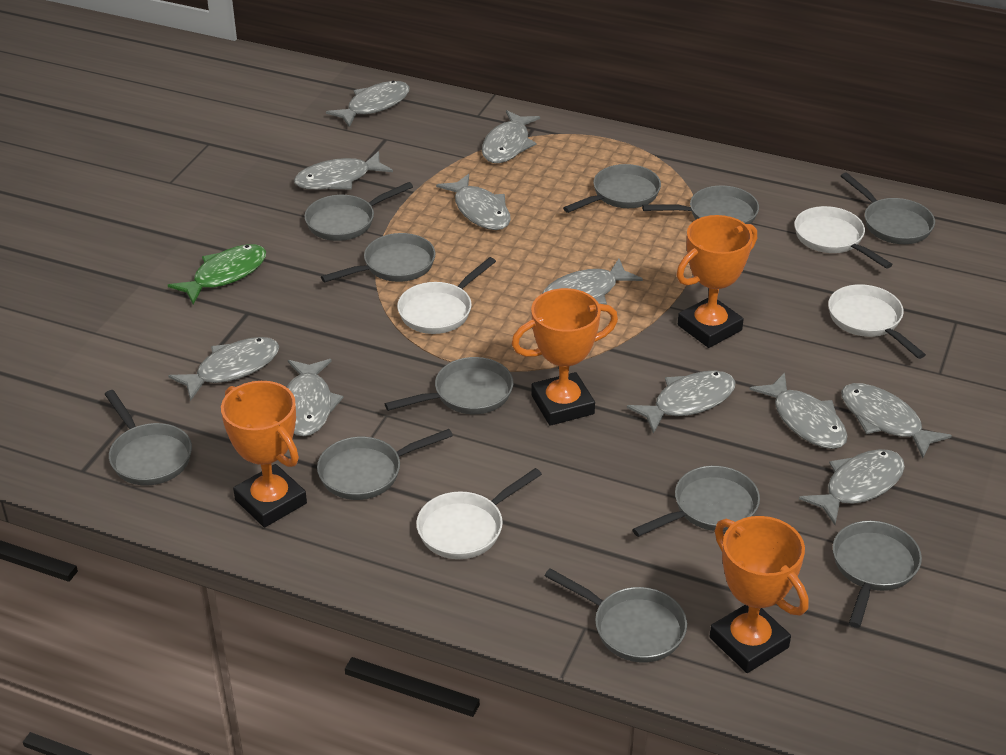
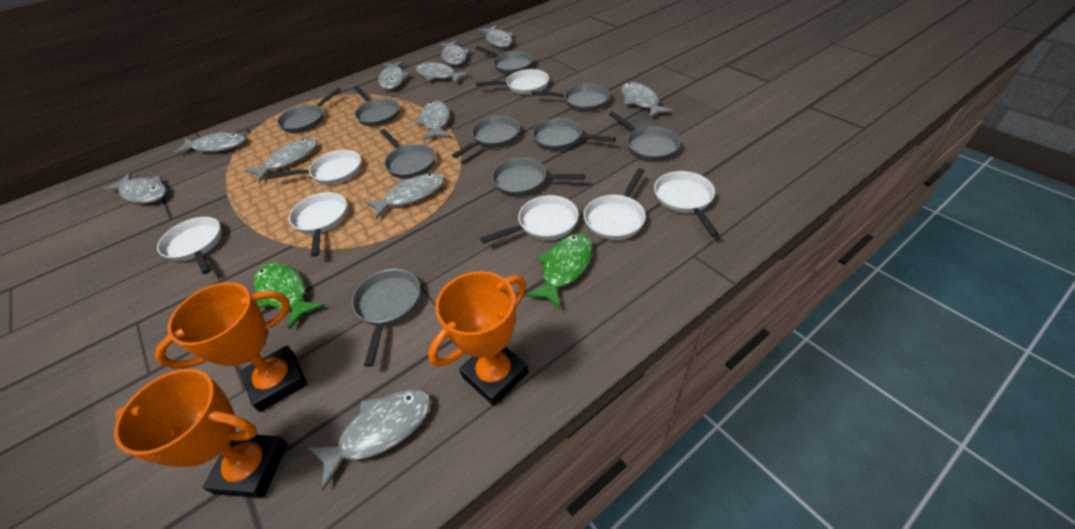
green fish: 1 -> 2
grey pan: 11 -> 10
orange trophy: 4 -> 3
white pan: 4 -> 7

